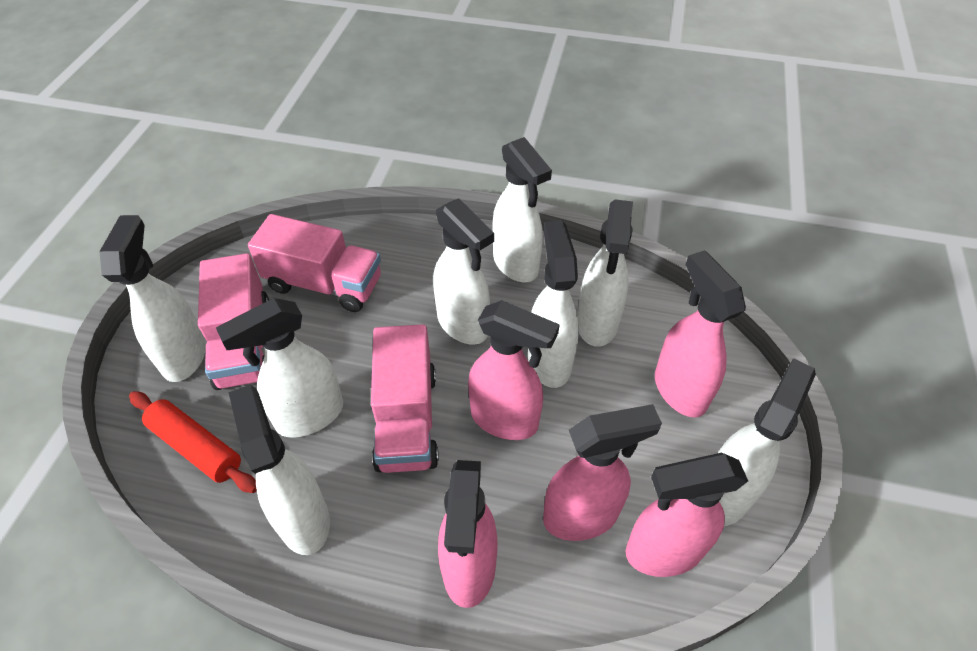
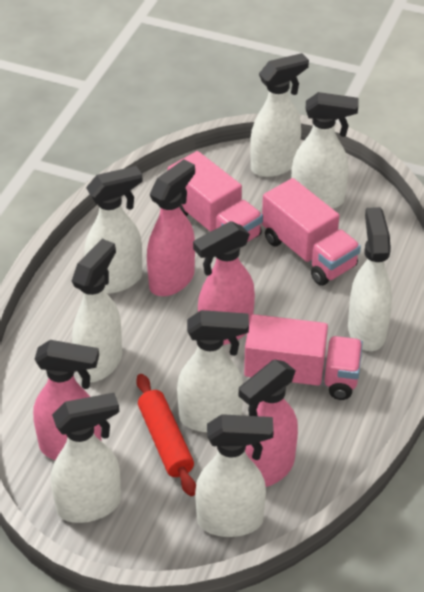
pink spray bottle: 5 -> 4

